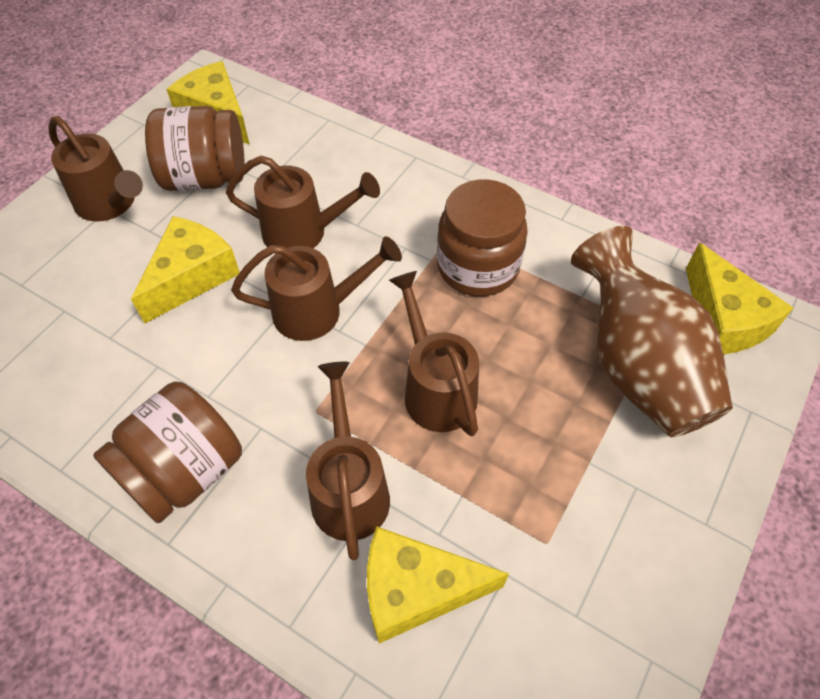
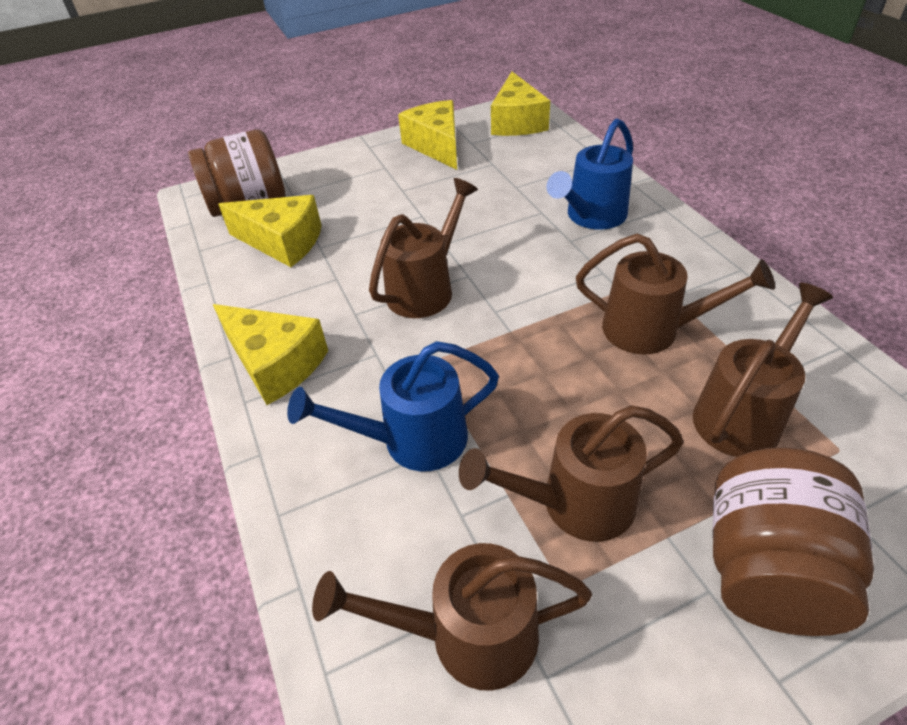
blue watering can: 0 -> 2
brown jar: 3 -> 2
brown vase: 1 -> 0

